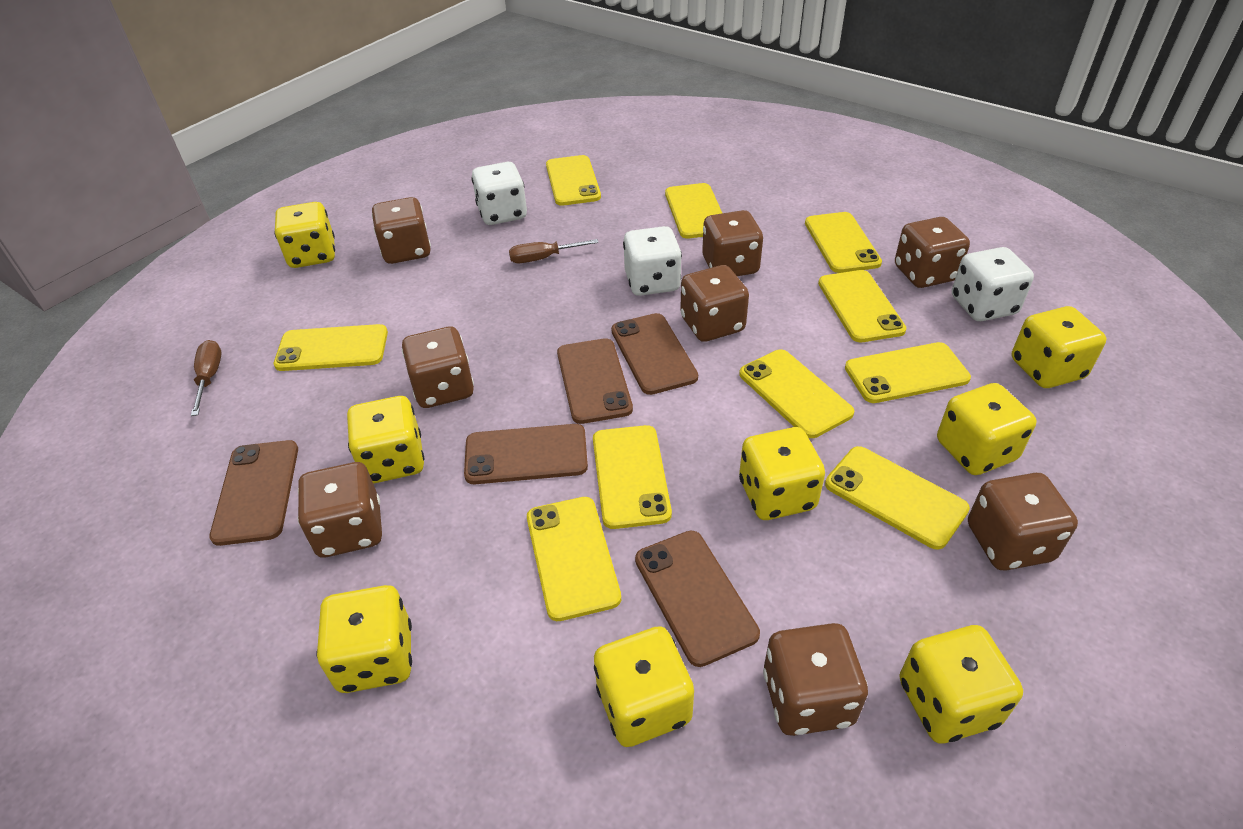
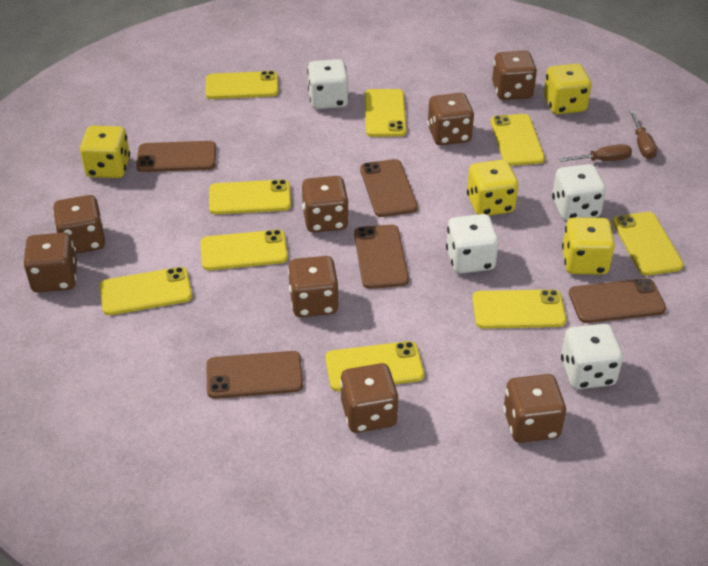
white dice: 3 -> 4
yellow dice: 8 -> 4
yellow phone: 10 -> 9

